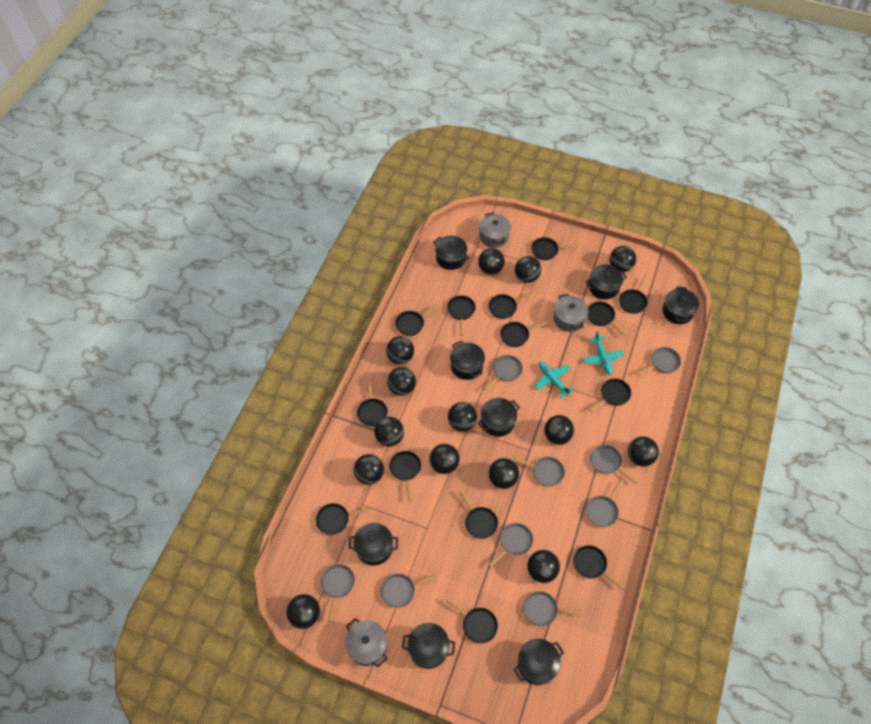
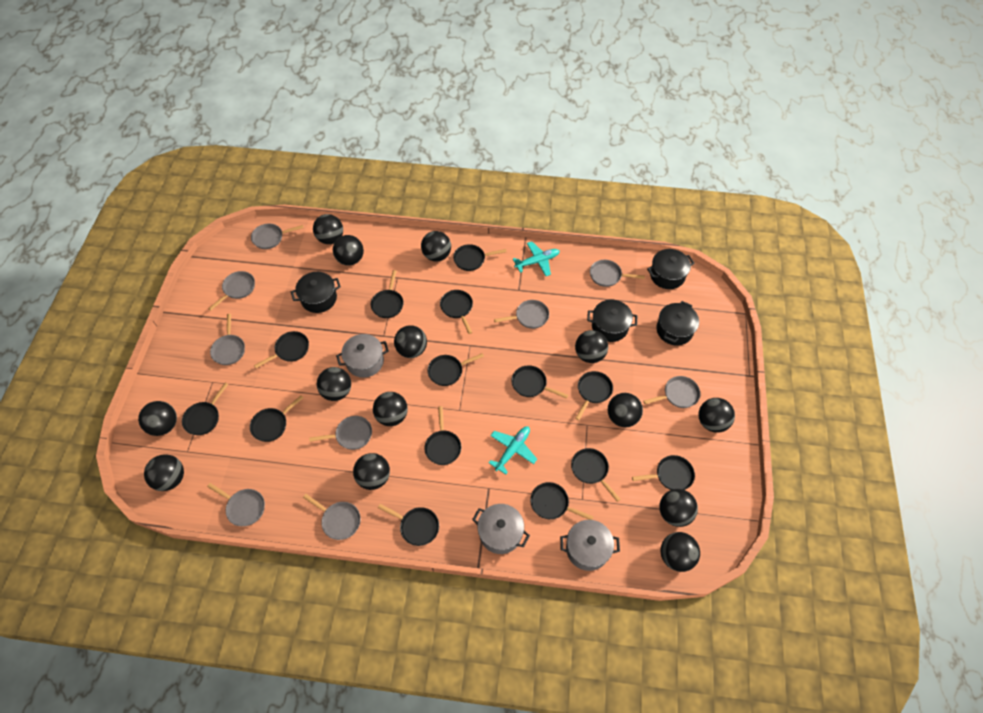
black pot: 8 -> 4

